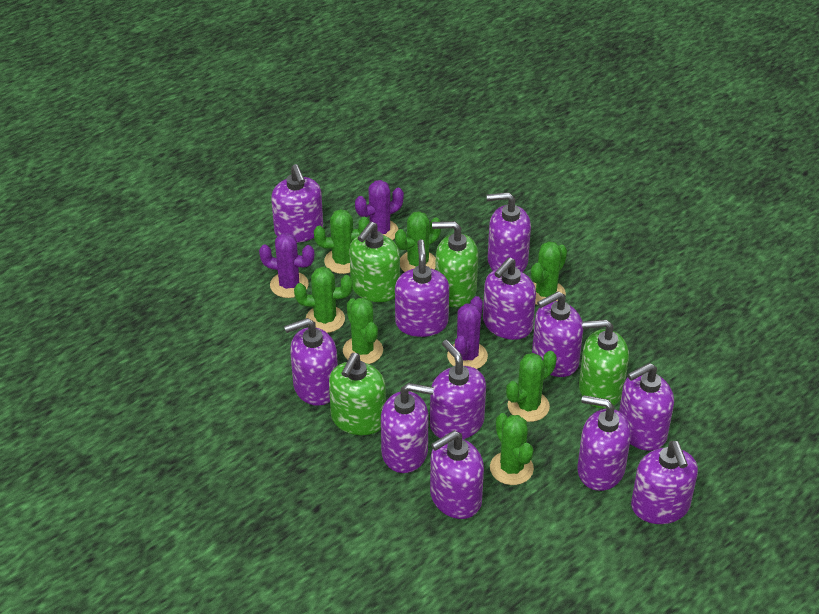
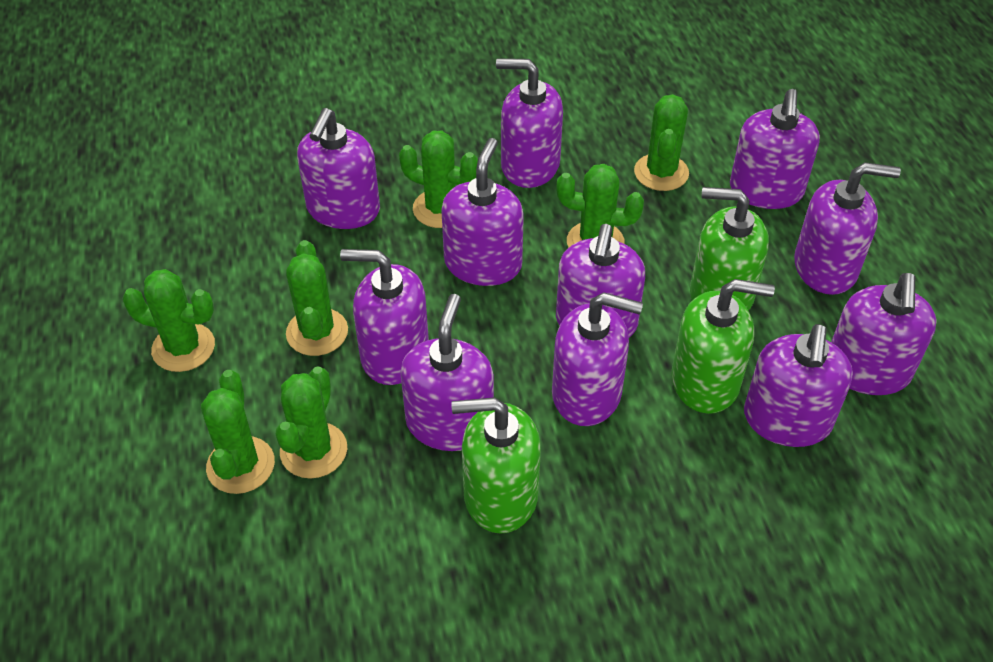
green soap dispenser: 4 -> 3
purple cactus: 3 -> 0
purple soap dispenser: 12 -> 11

